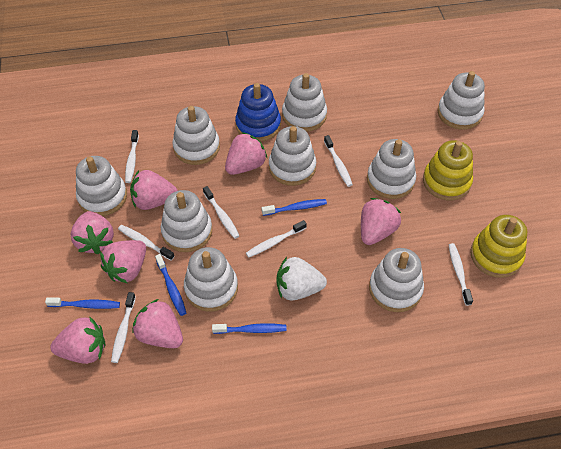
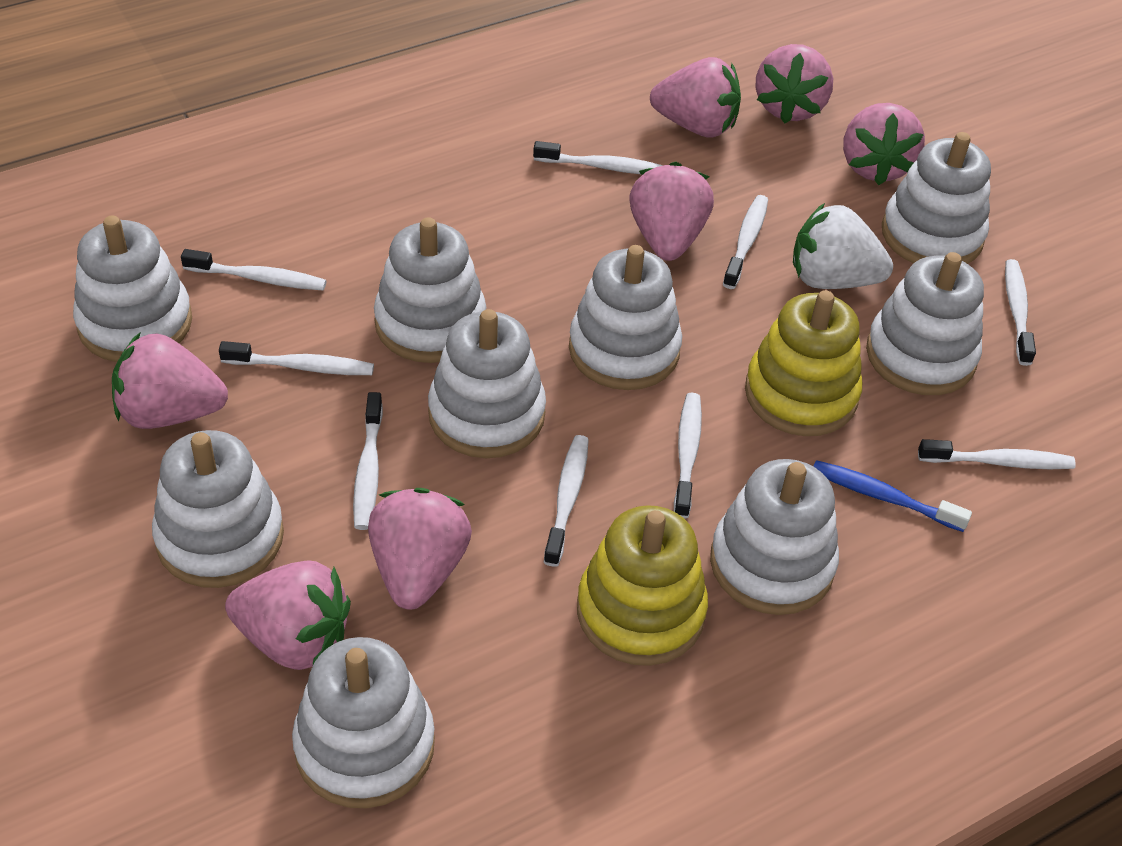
blue stacking toy: 1 -> 0
blue toothbrush: 4 -> 1
white toothbrush: 7 -> 9

